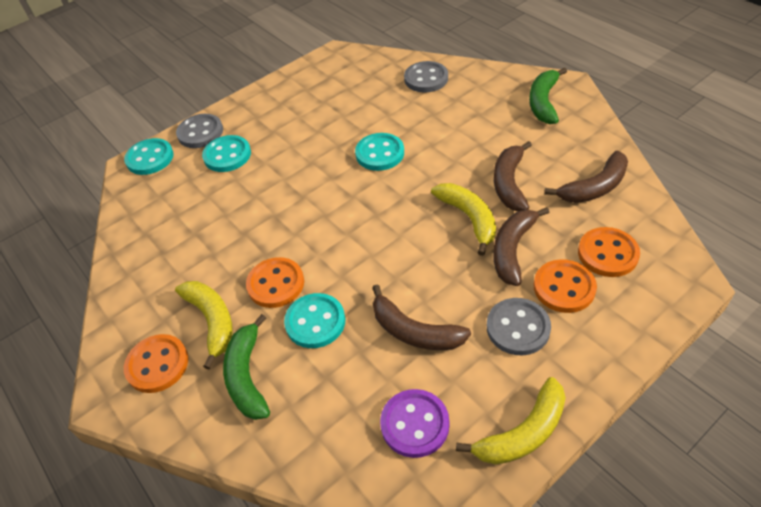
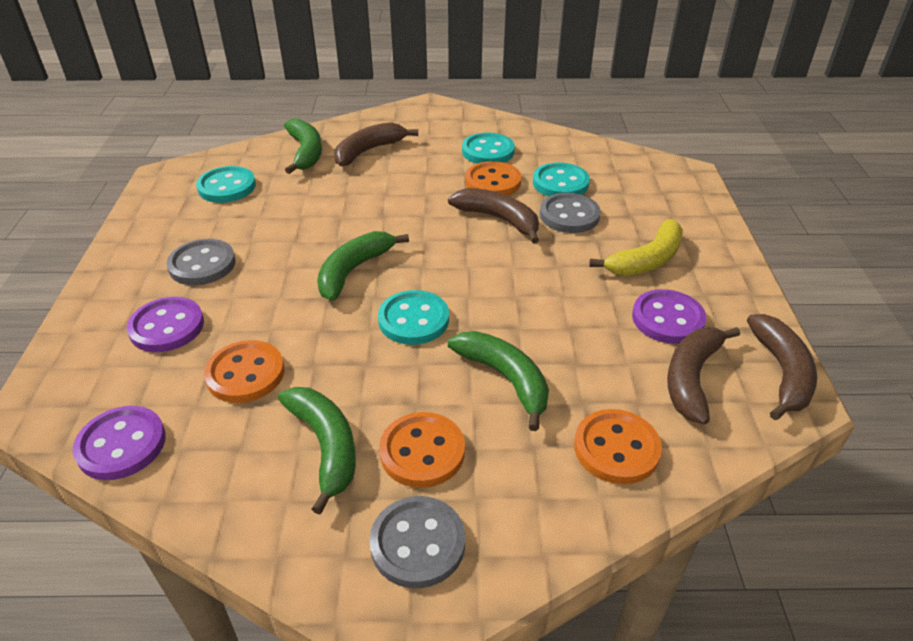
green banana: 2 -> 4
purple button: 1 -> 3
yellow banana: 3 -> 1

